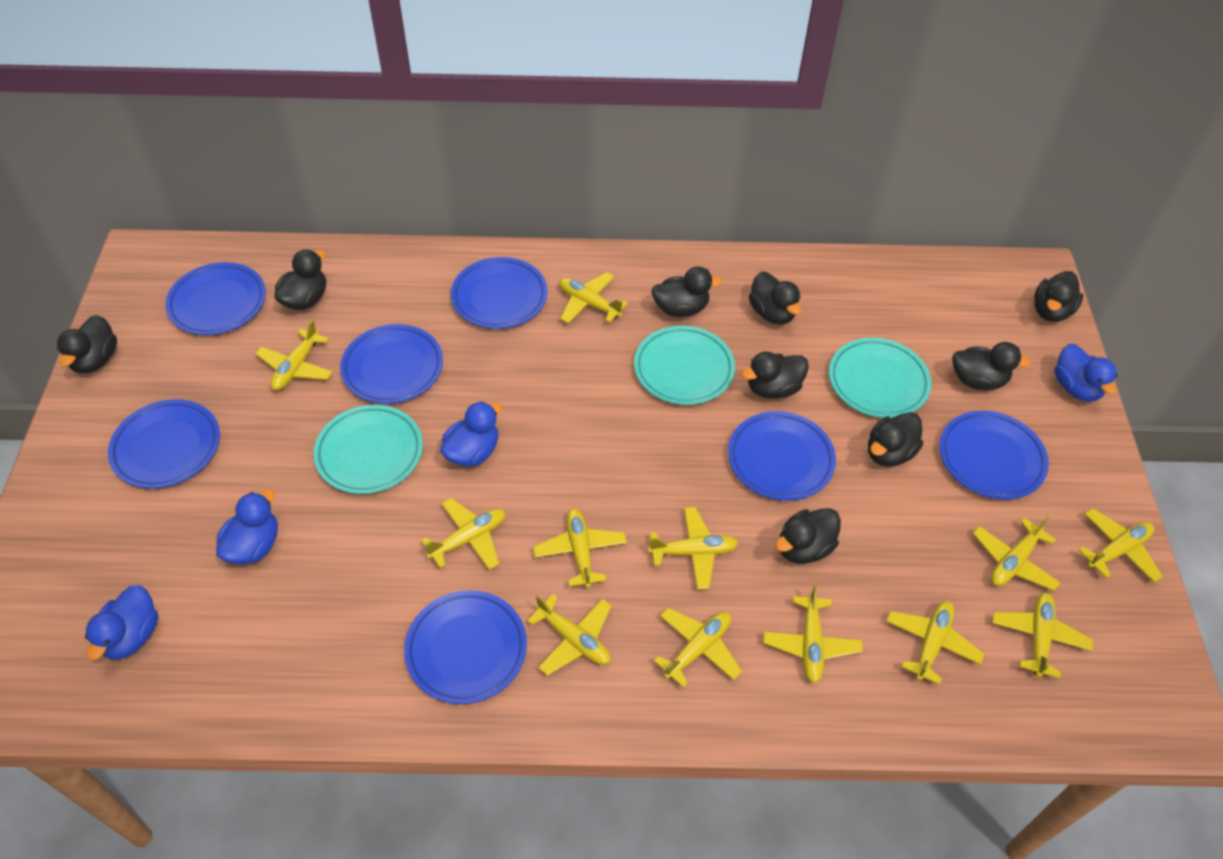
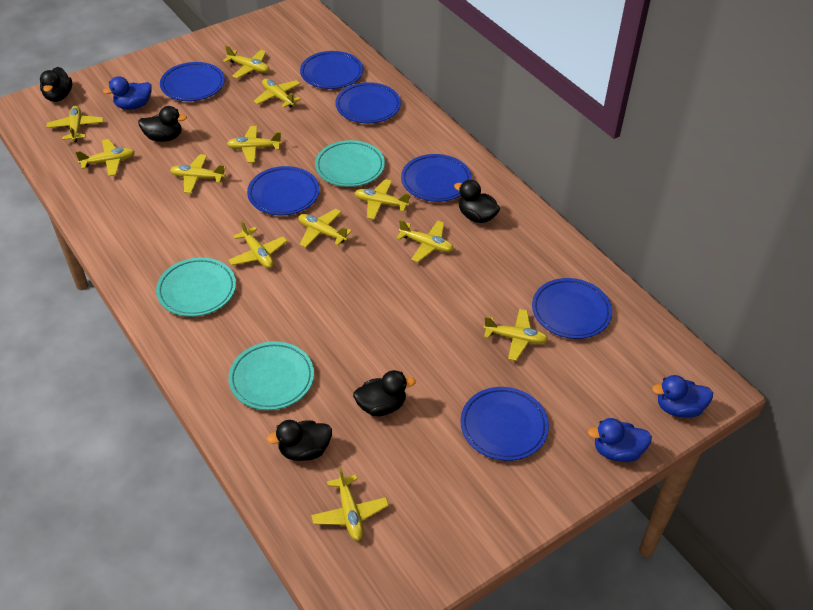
black duck: 9 -> 5
blue duck: 4 -> 3

